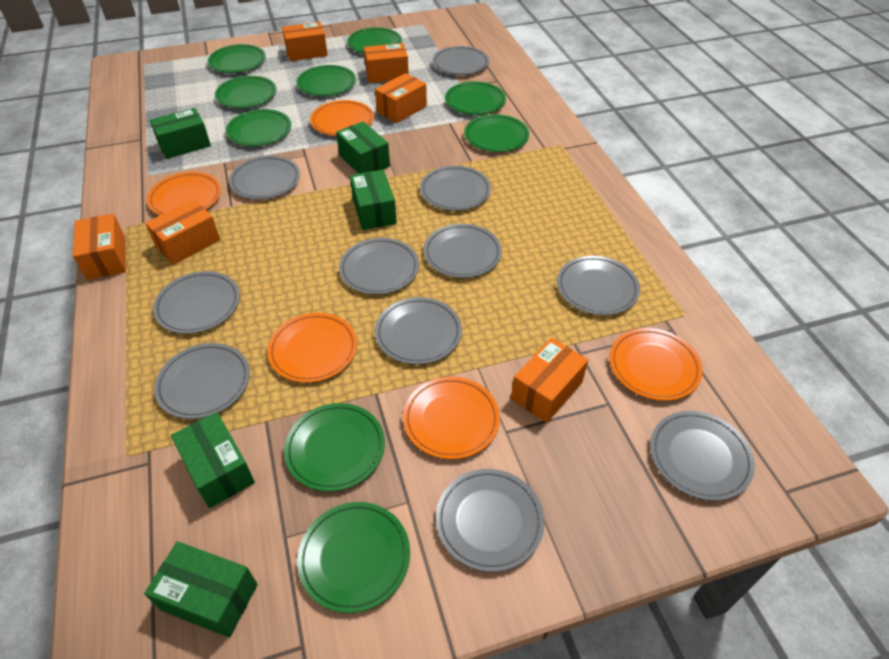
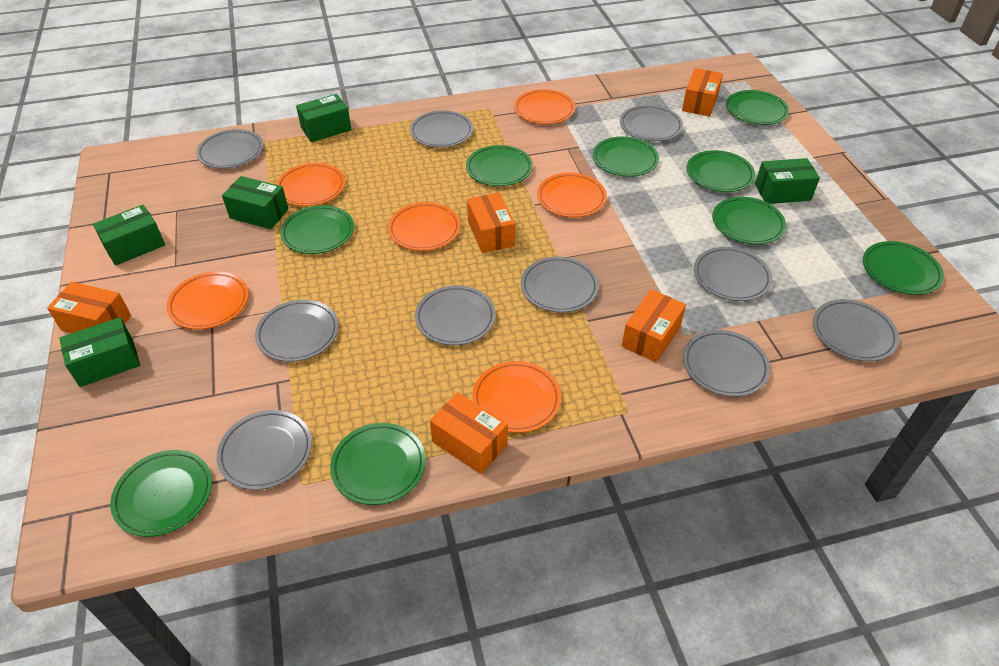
grey plate: 11 -> 10
orange box: 6 -> 5
orange plate: 5 -> 6

